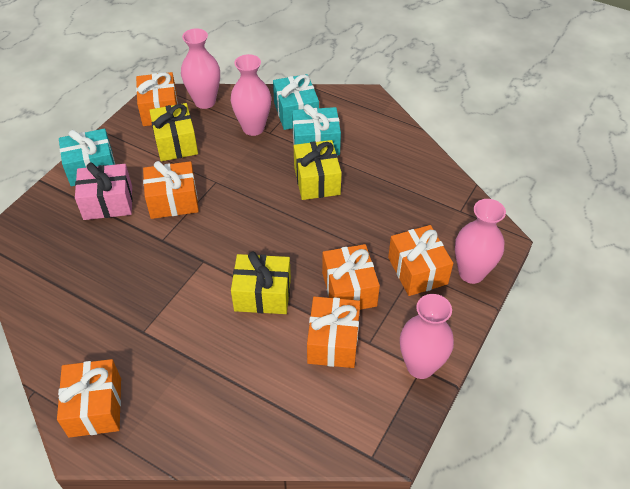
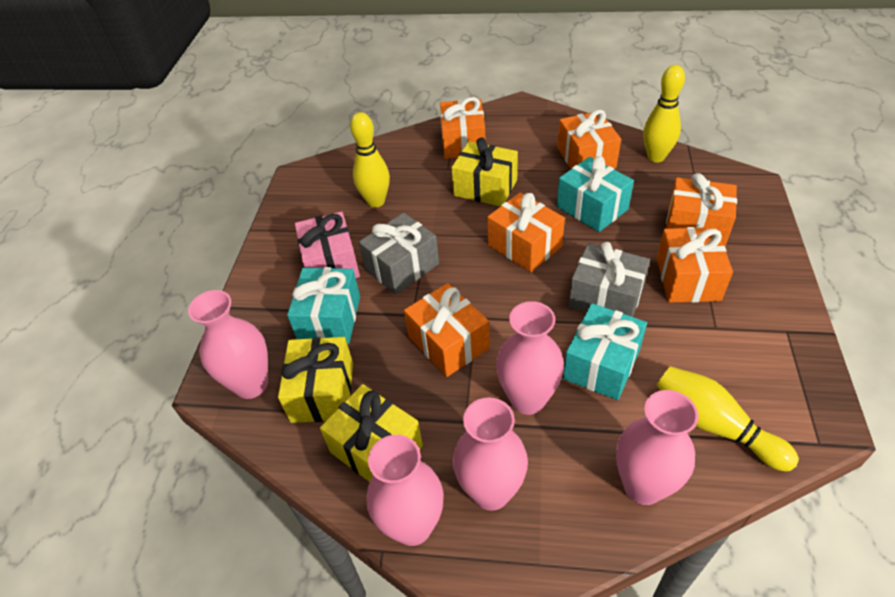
grey gift: 0 -> 2
pink vase: 4 -> 5
yellow bowling pin: 0 -> 3

